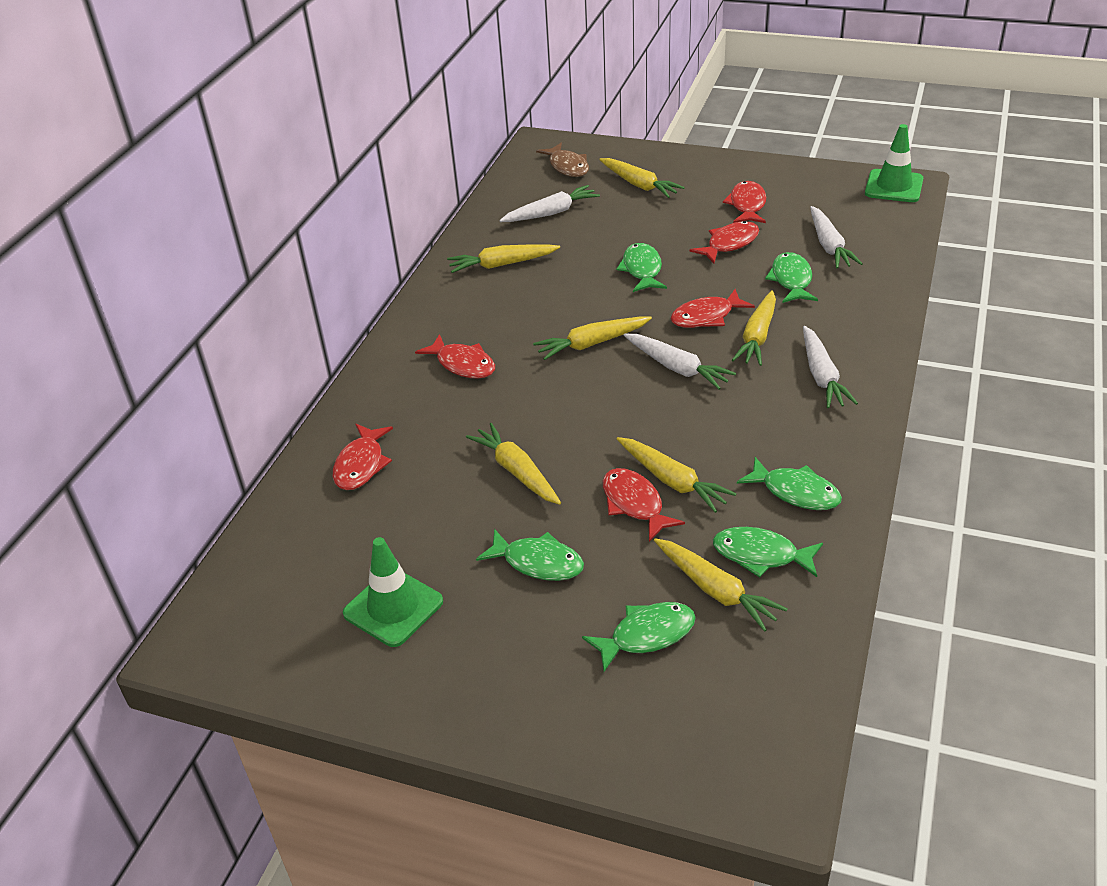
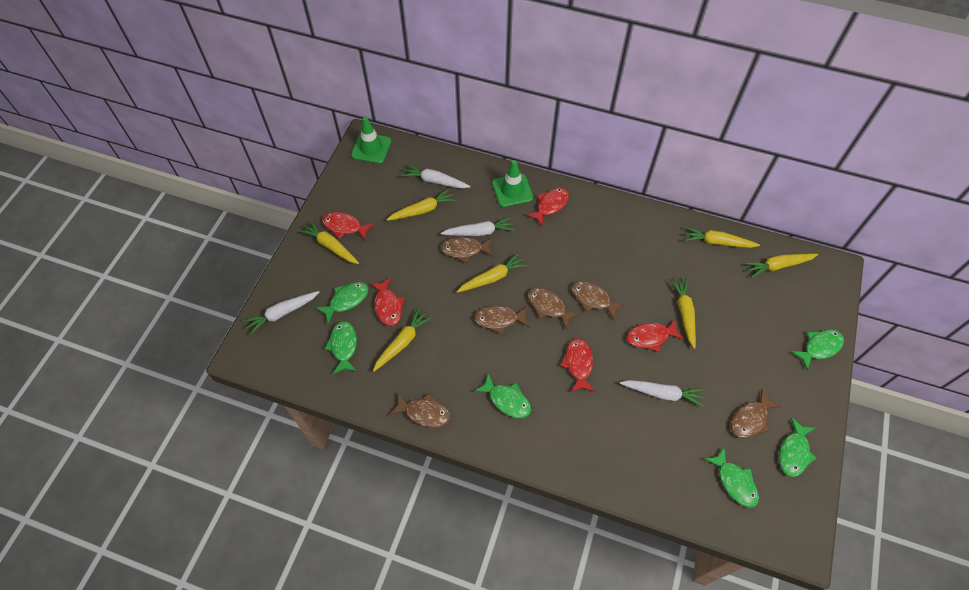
brown fish: 1 -> 6
red fish: 6 -> 5

